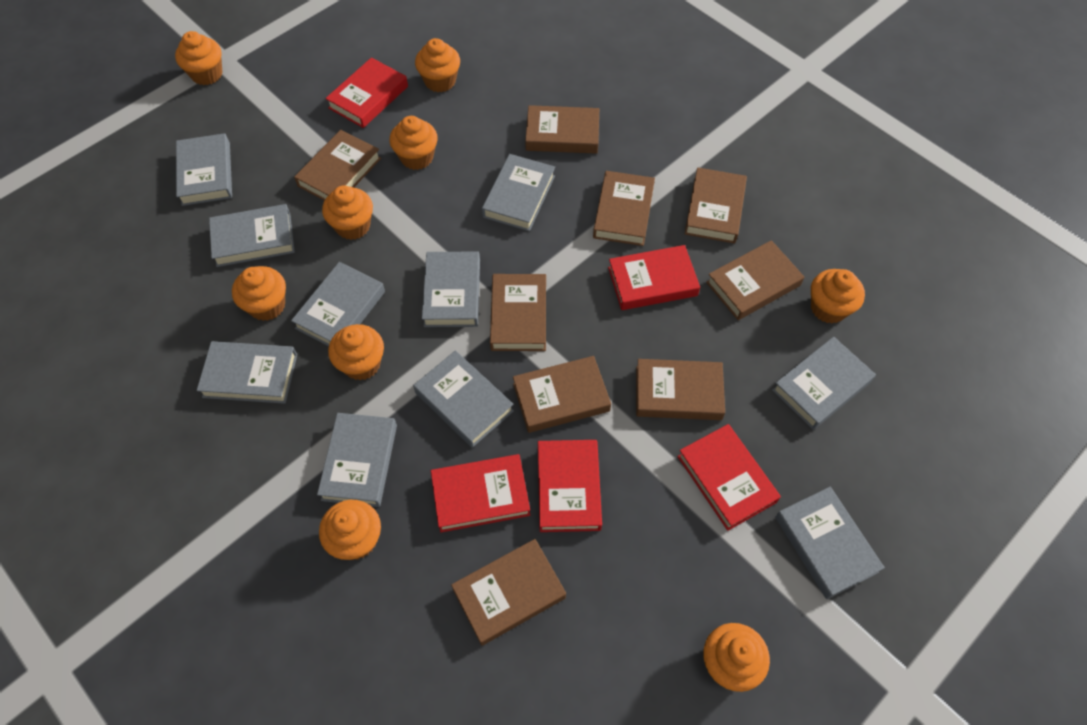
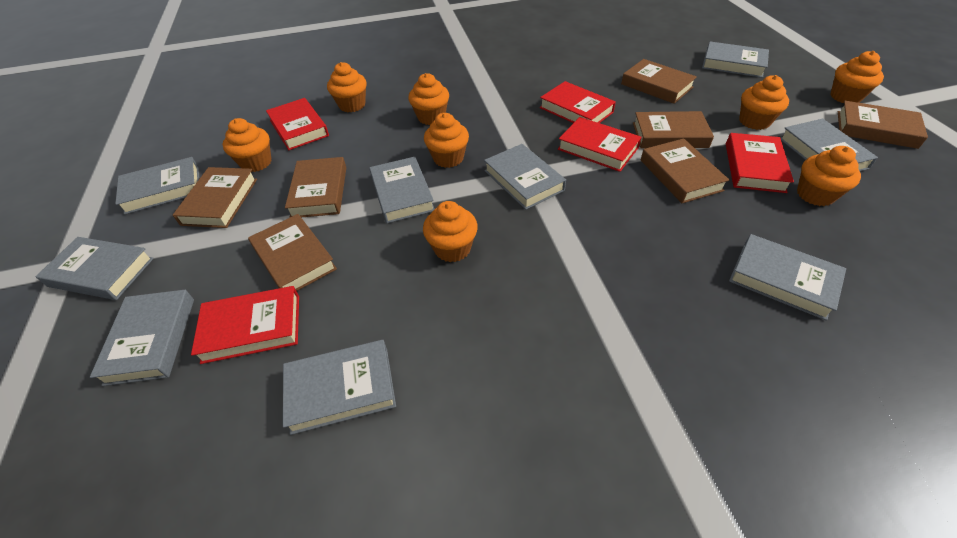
brown book: 9 -> 7
grey book: 10 -> 9
orange cupcake: 9 -> 8

